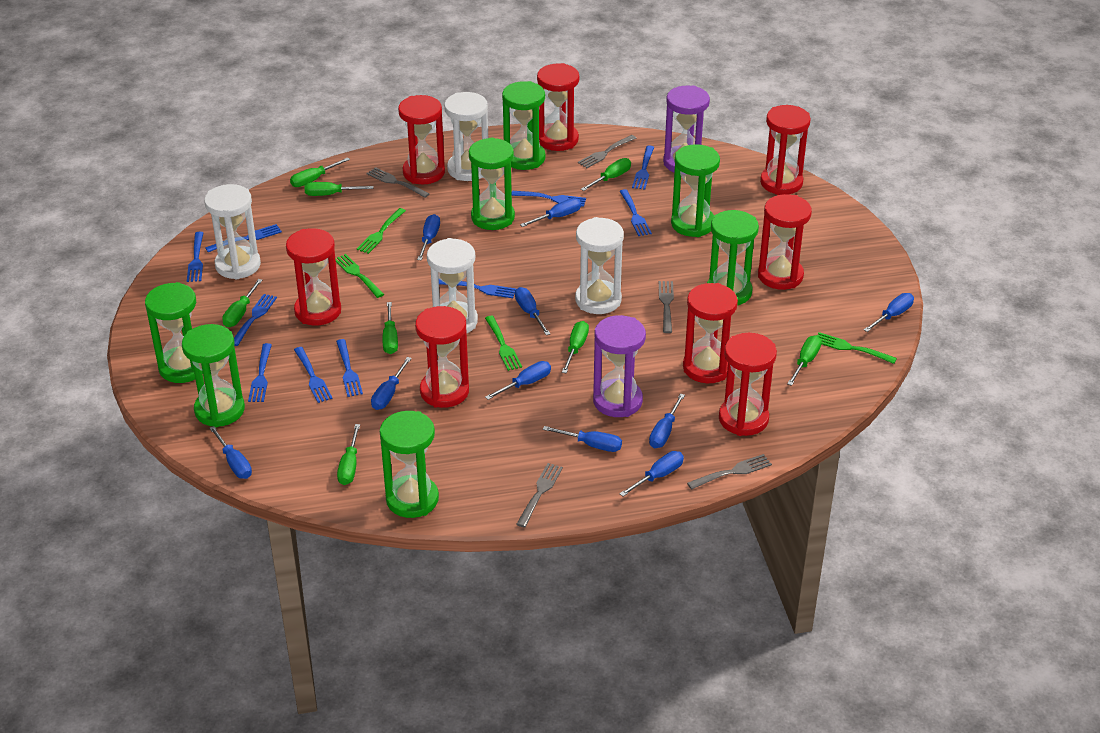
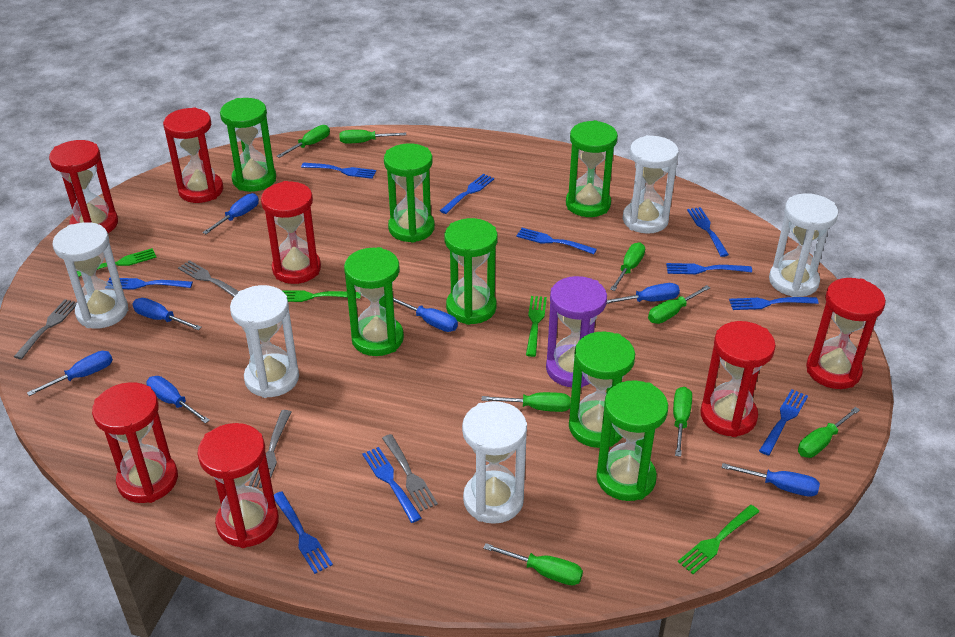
blue screwdriver: 10 -> 7
grey fork: 5 -> 4
purple hourglass: 2 -> 1
red hourglass: 8 -> 7
white hourglass: 4 -> 5

